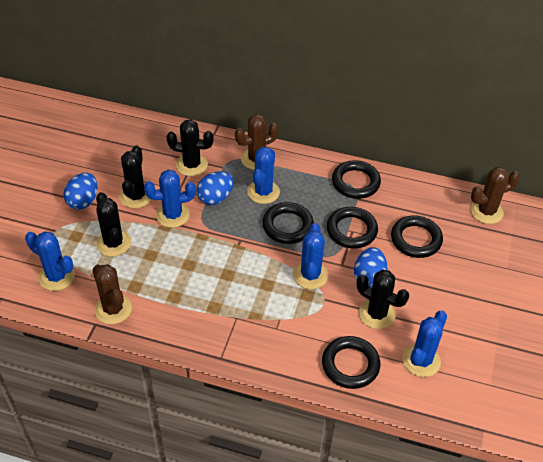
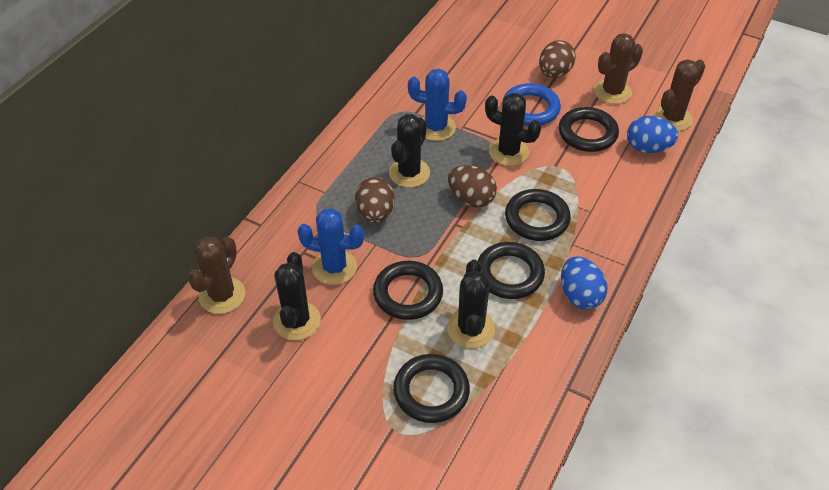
blue cactus: 5 -> 2
blue egg: 3 -> 2
blue ring: 0 -> 1
brown egg: 0 -> 3

